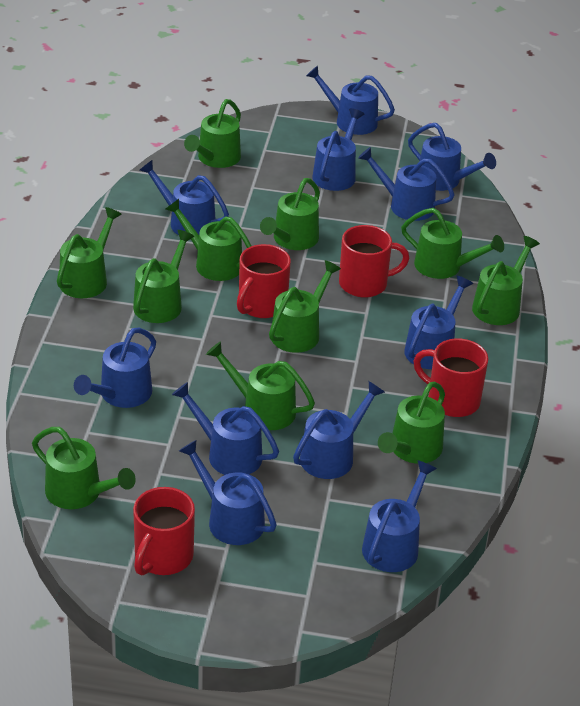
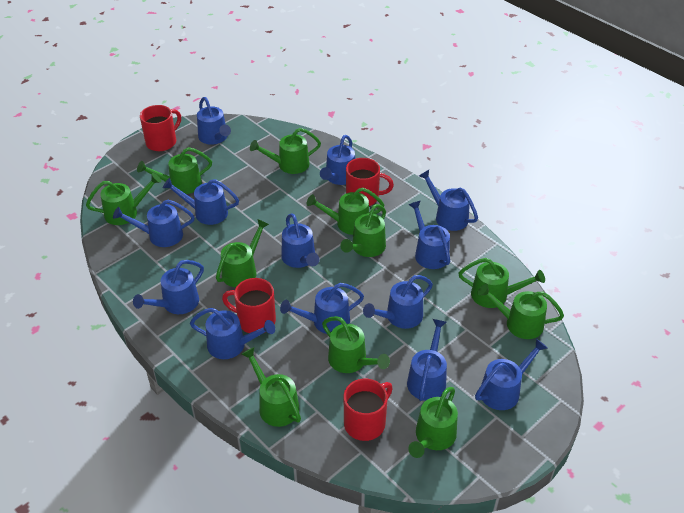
blue watering can: 11 -> 13

